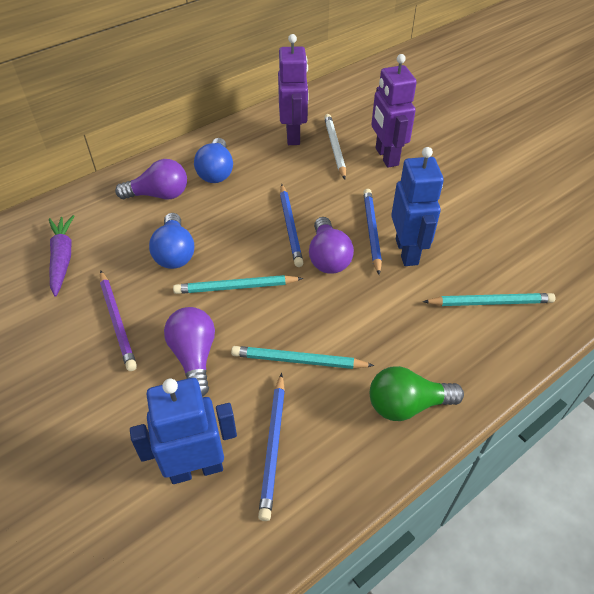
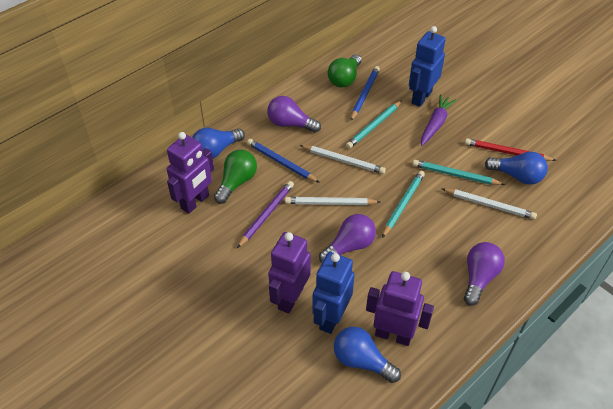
blue light bulb: 2 -> 3
blue pencil: 3 -> 2
green light bulb: 1 -> 2
purple robot: 2 -> 3
red pencil: 0 -> 1
white pencil: 1 -> 3

